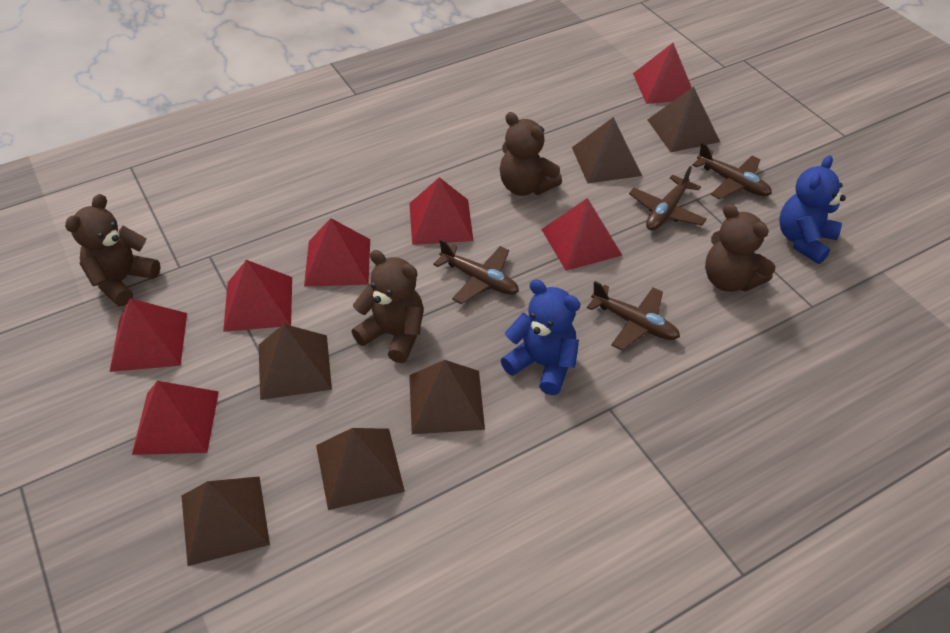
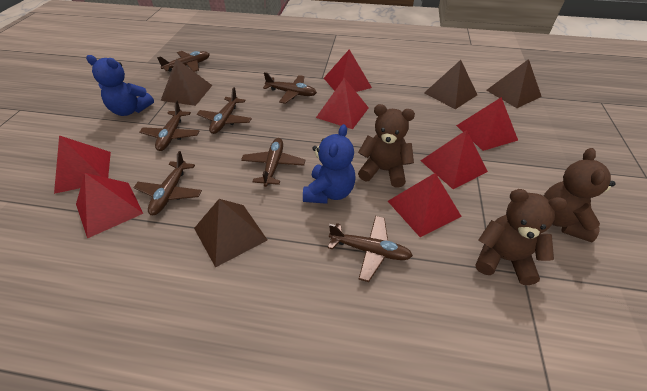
brown plane: 4 -> 7
brown pyramid: 6 -> 4
brown teddy bear: 4 -> 3

